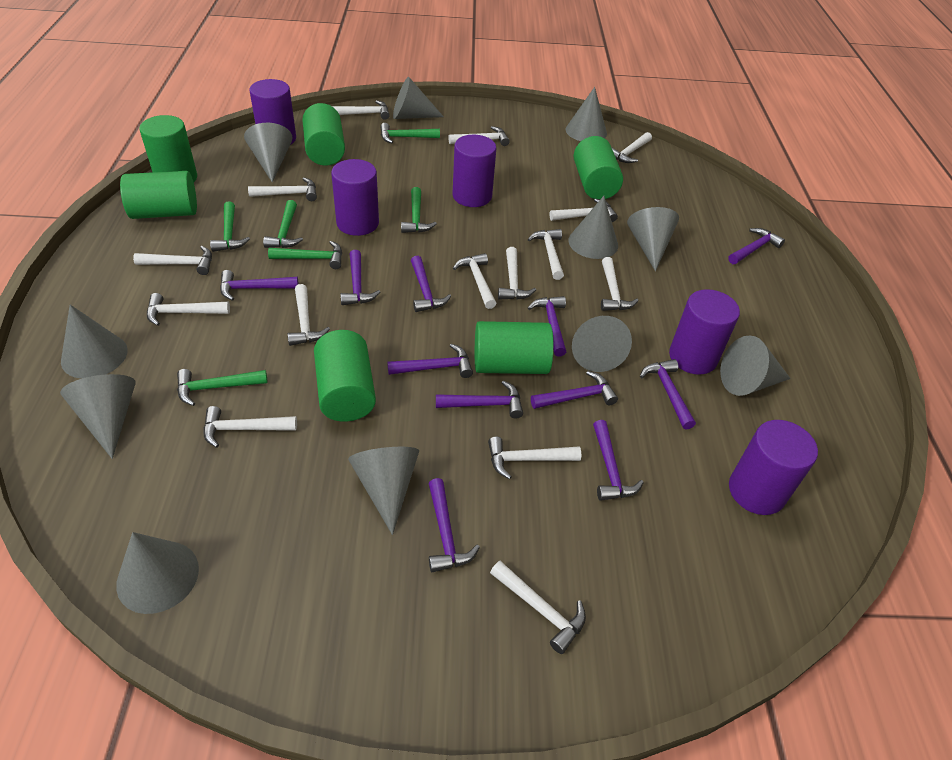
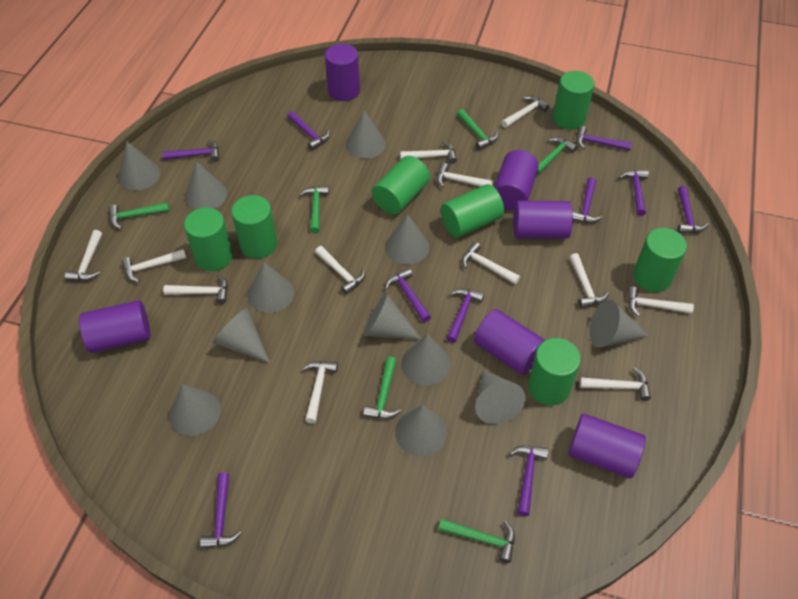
green cylinder: 6 -> 7
grey cone: 11 -> 12
purple cylinder: 5 -> 6
purple hammer: 11 -> 10
white hammer: 15 -> 12

